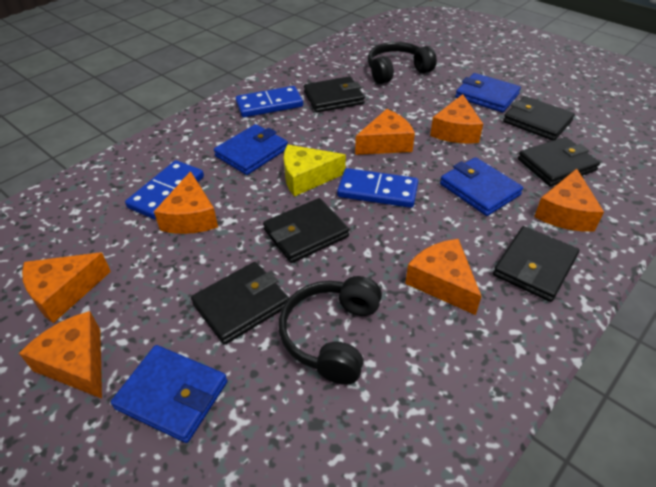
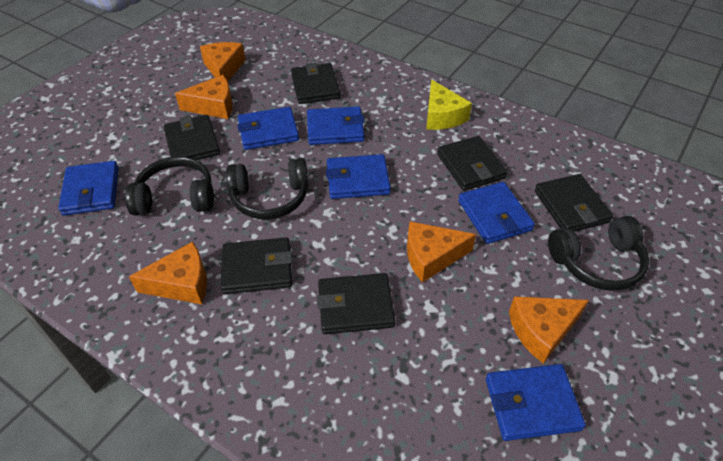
black headphones: 2 -> 3
blue domino: 3 -> 0
blue wallet: 4 -> 6
orange cheese: 7 -> 5

